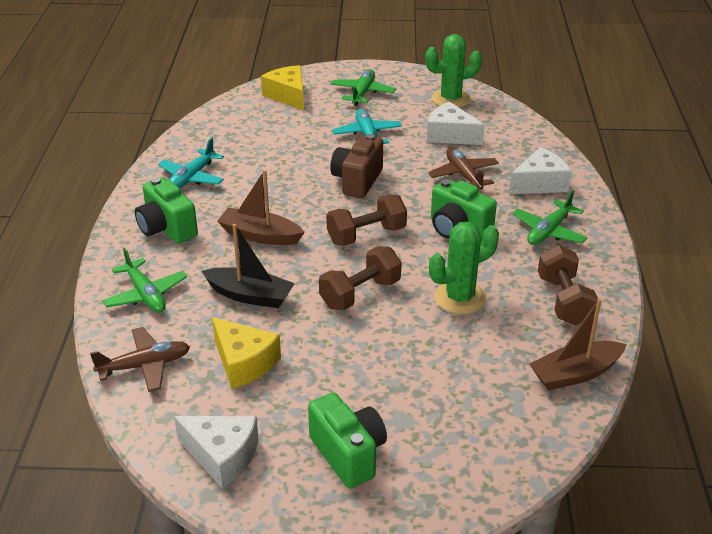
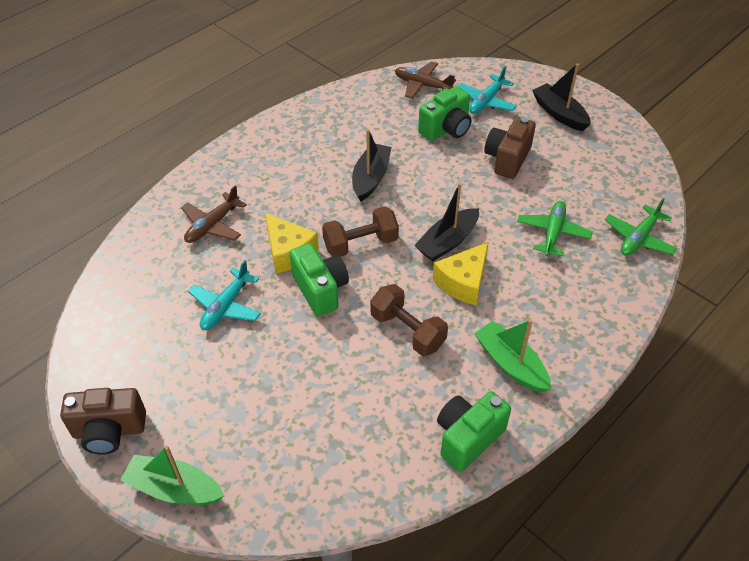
black boat: 1 -> 3
brown boat: 2 -> 0
brown camera: 1 -> 2
brown dumbbell: 3 -> 2
green boat: 0 -> 2
green cactus: 2 -> 0
green plane: 3 -> 2
white cheese: 3 -> 0

